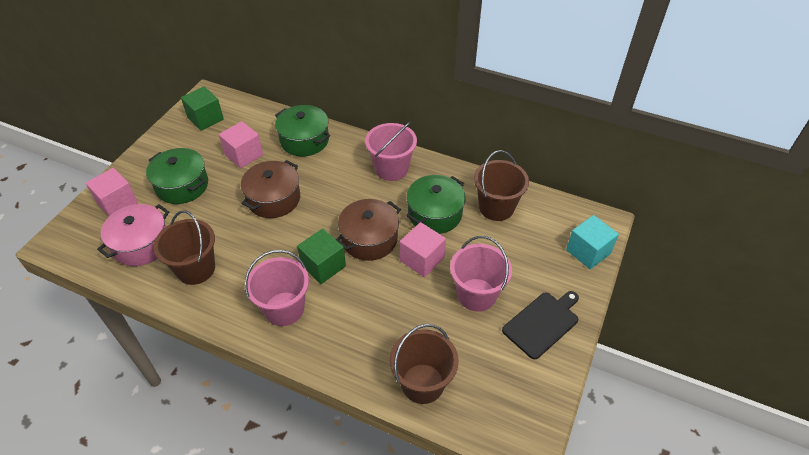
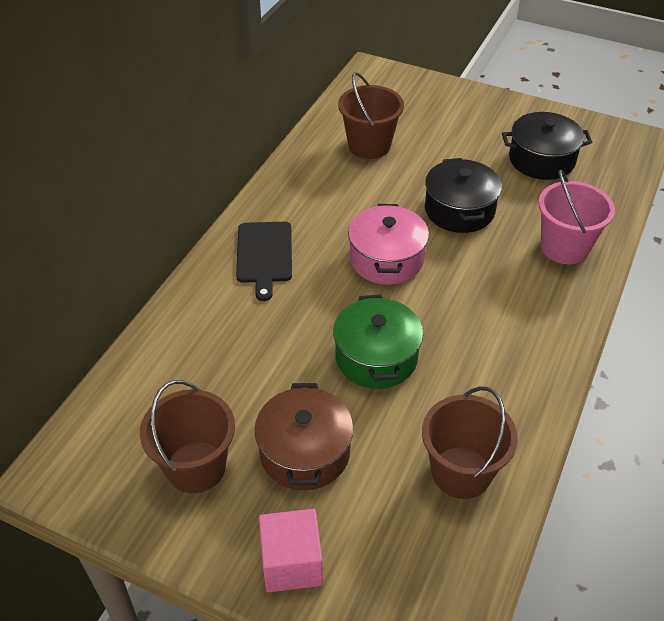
black pot: 0 -> 2
brown pot: 2 -> 1
green cube: 2 -> 0
green pot: 3 -> 1
pink bucket: 3 -> 1
pink cube: 3 -> 1
turquoise cube: 1 -> 0

